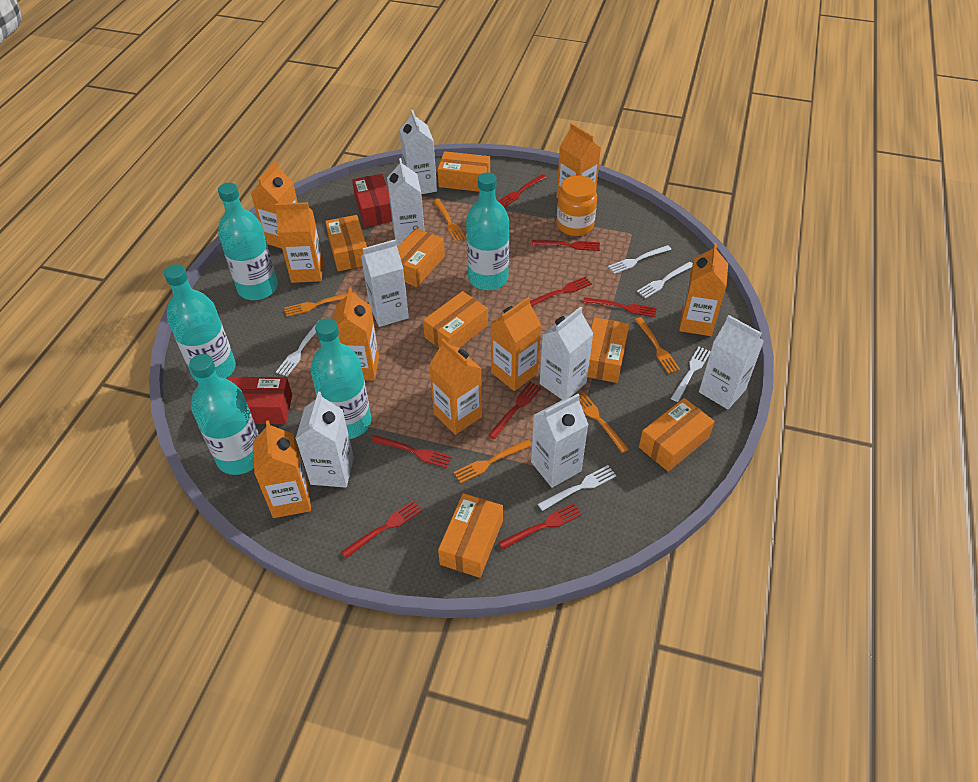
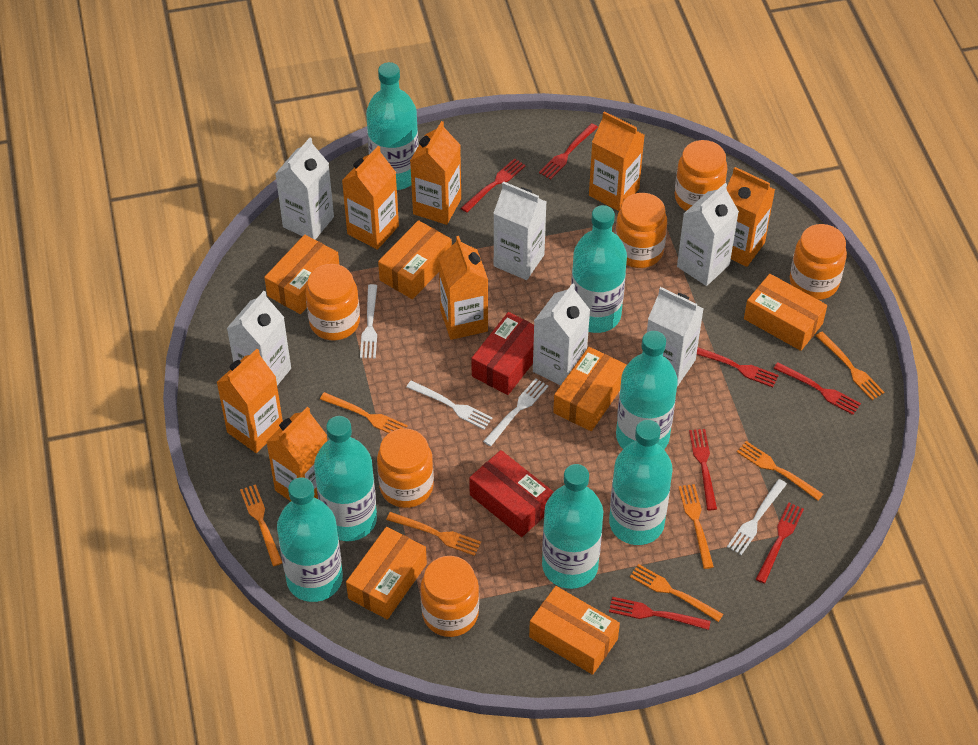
orange box: 7 -> 6
orange carton: 8 -> 7
orange fork: 5 -> 7
orange jar: 1 -> 6
red fork: 8 -> 7
turquoise bottle: 5 -> 7
white carton: 7 -> 6
white fork: 5 -> 4

